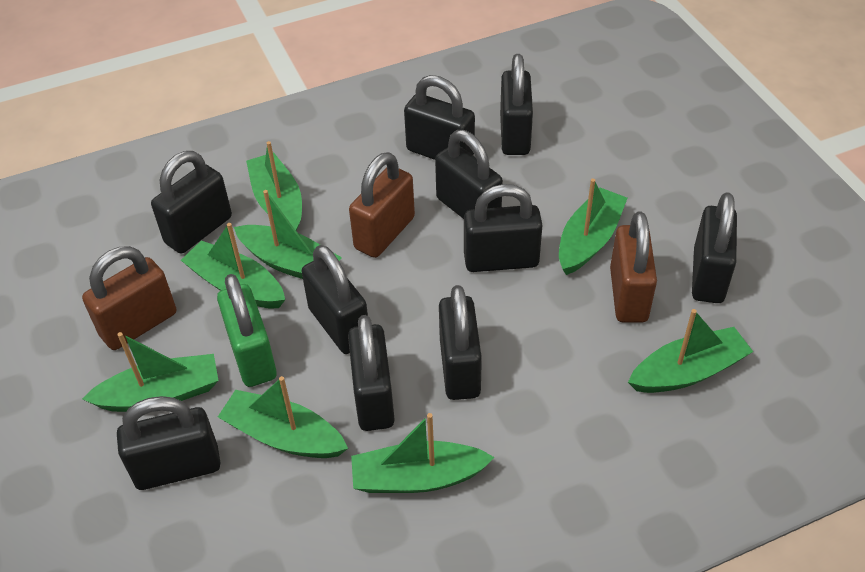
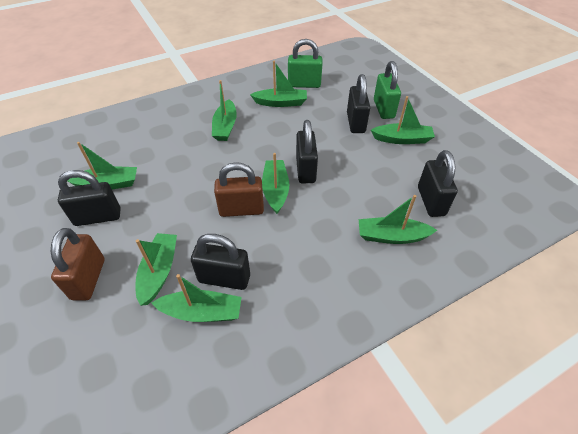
black padlock: 10 -> 5
brown padlock: 3 -> 2
green padlock: 1 -> 2

